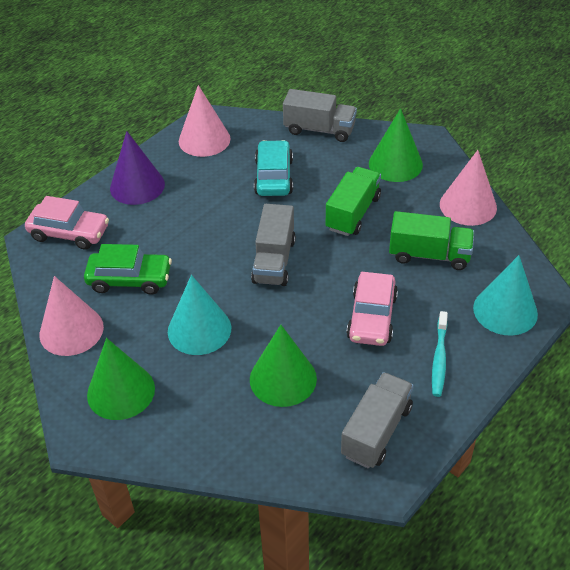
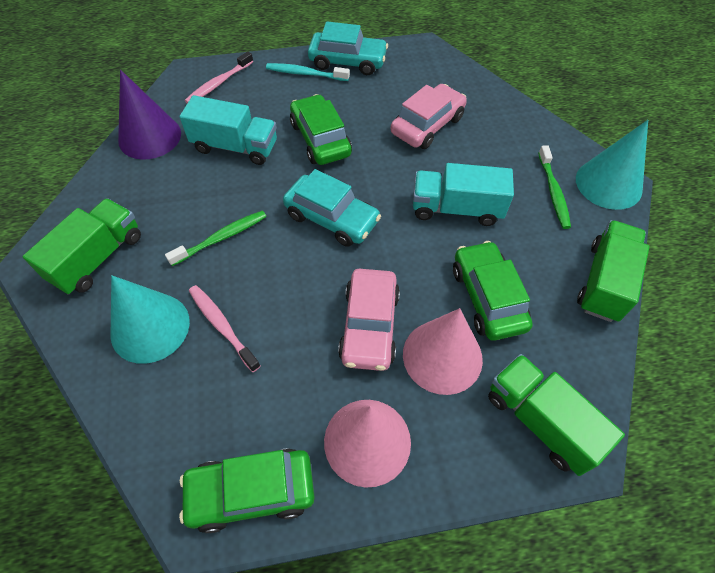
green car: 1 -> 3
green cone: 3 -> 0
green toothbrush: 0 -> 2
green truck: 2 -> 3
grey truck: 3 -> 0
pink cone: 3 -> 2
pink toothbrush: 0 -> 2
turquoise car: 1 -> 2
turquoise truck: 0 -> 2

